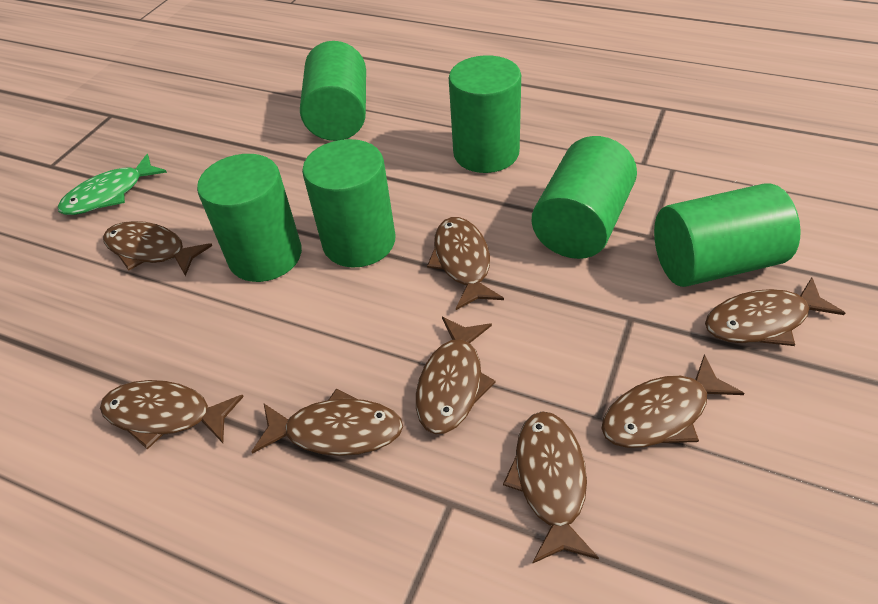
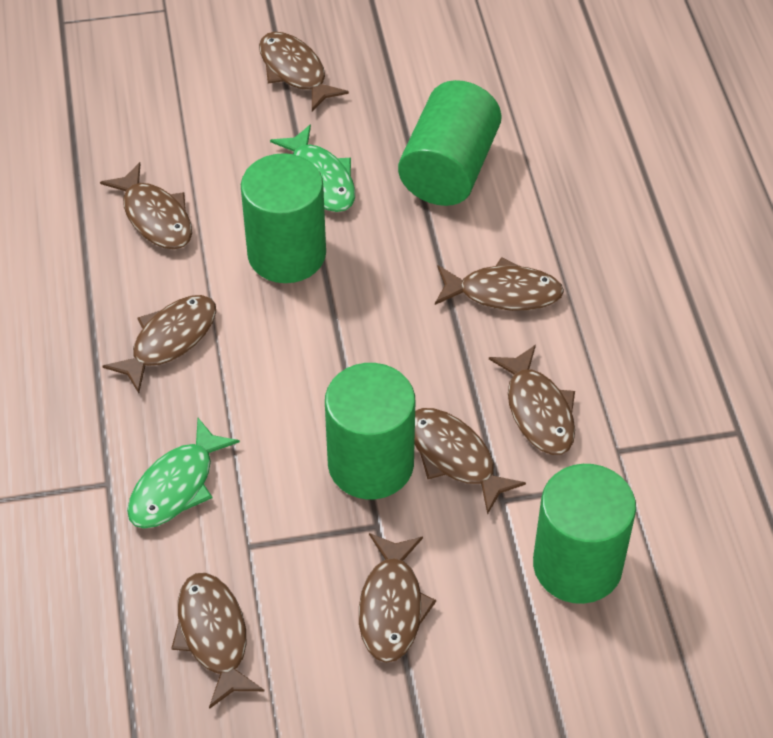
green cylinder: 6 -> 4
green fish: 1 -> 2

